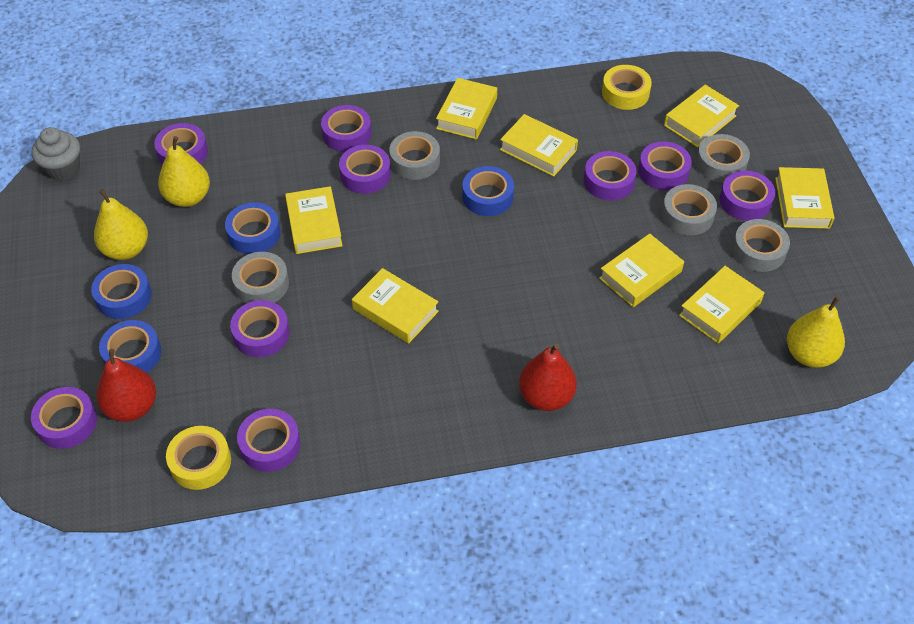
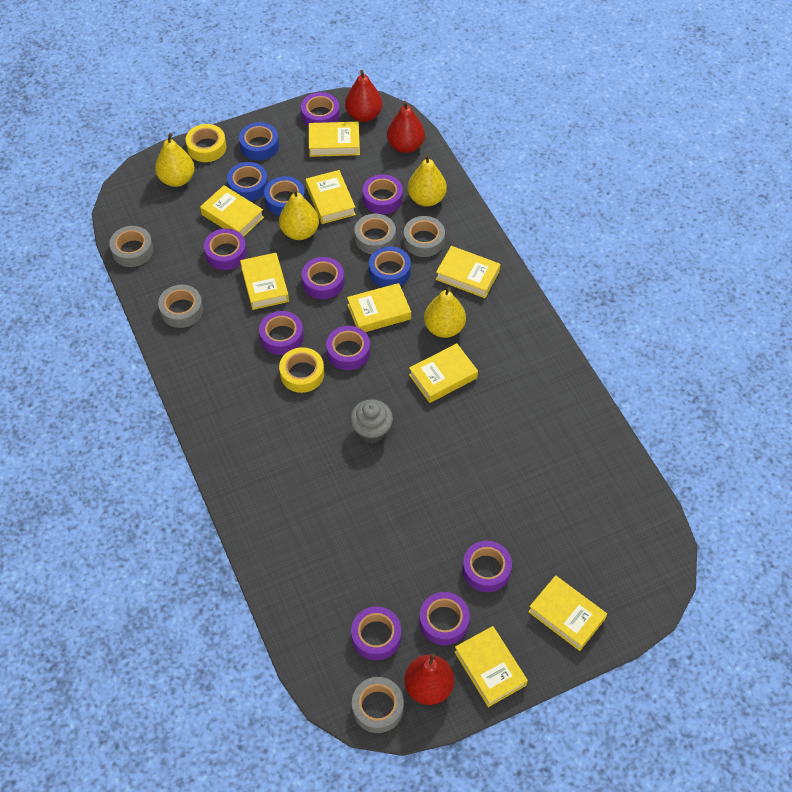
red pear: 2 -> 3
yellow book: 8 -> 9
yellow pear: 3 -> 4

